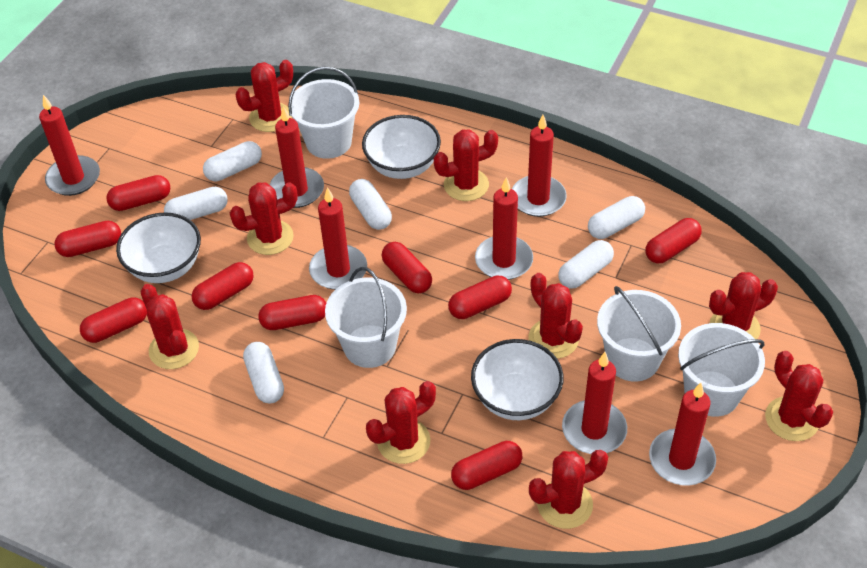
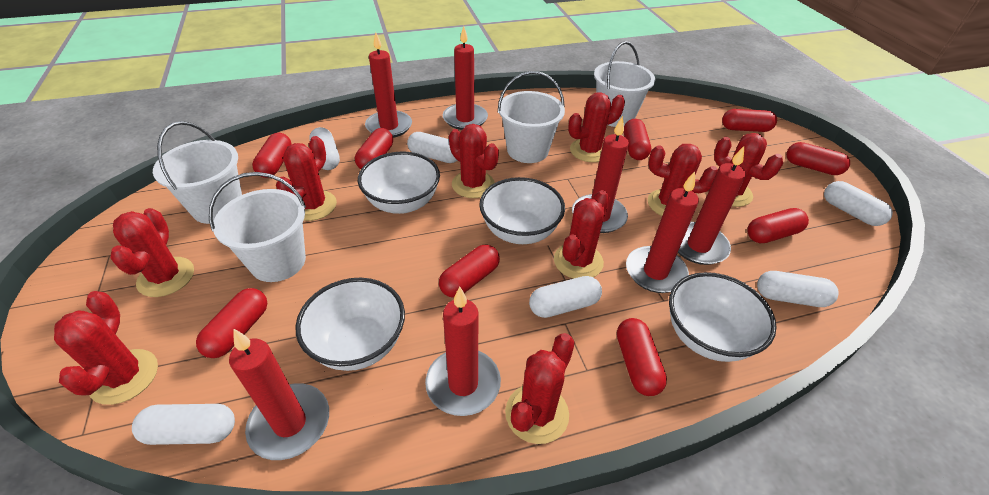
white bowl: 3 -> 4

